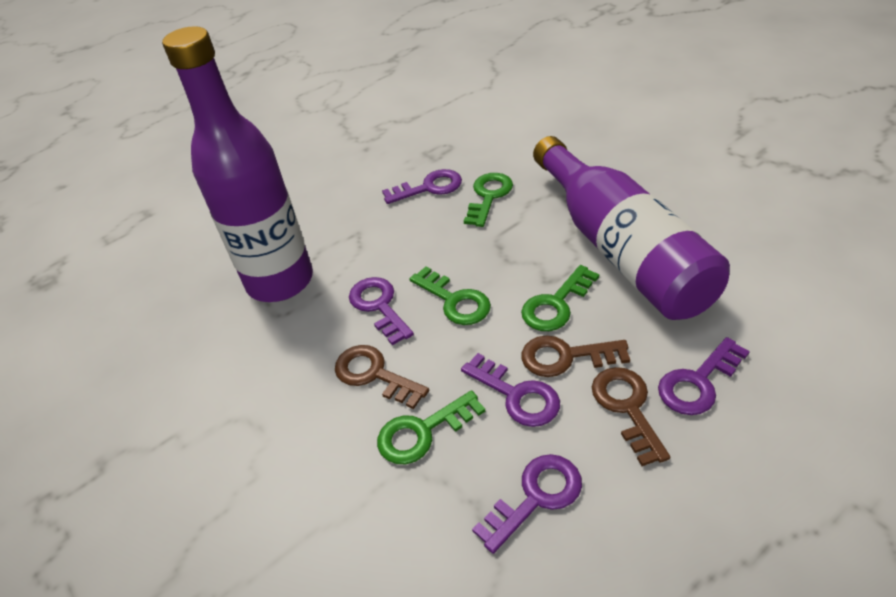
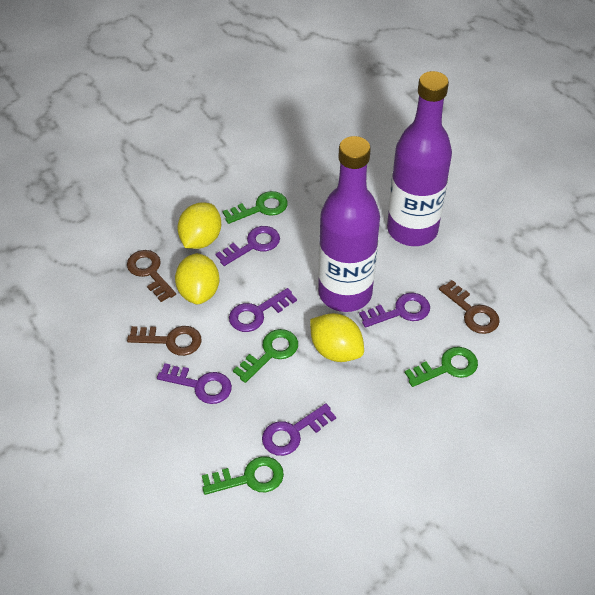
yellow lemon: 0 -> 3

